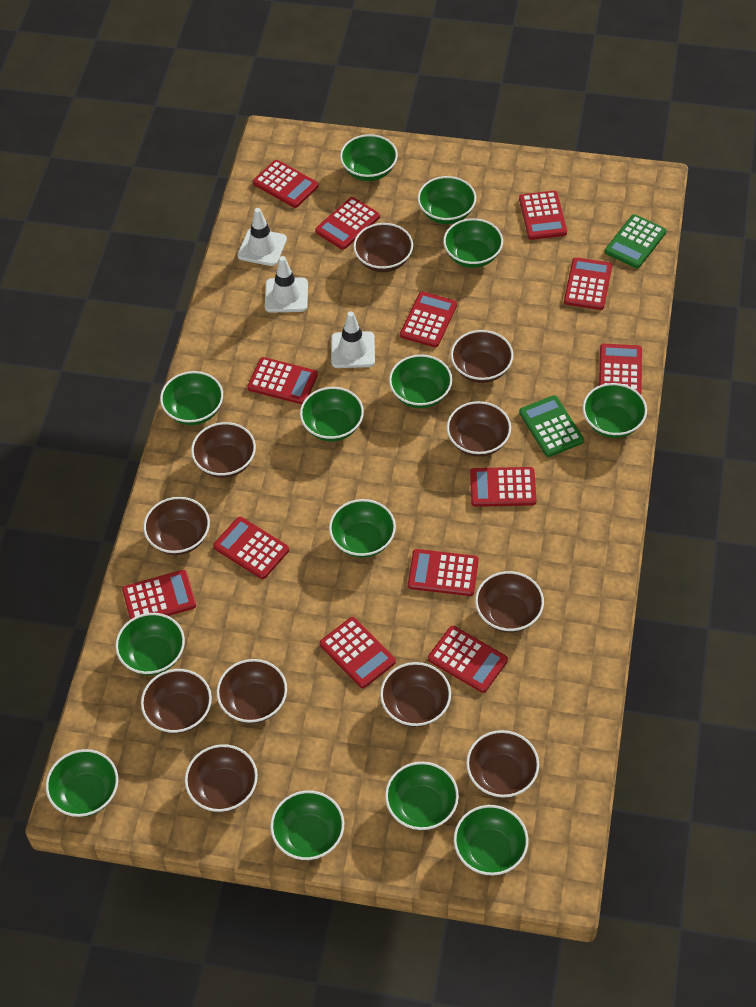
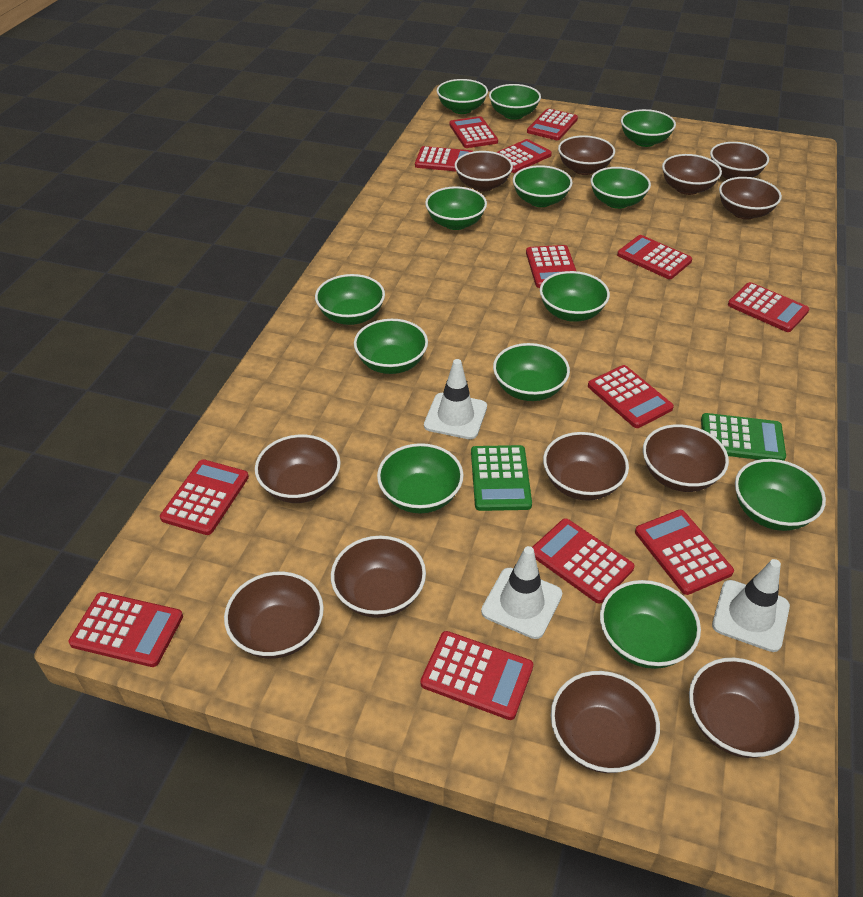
brown bowl: 11 -> 12

